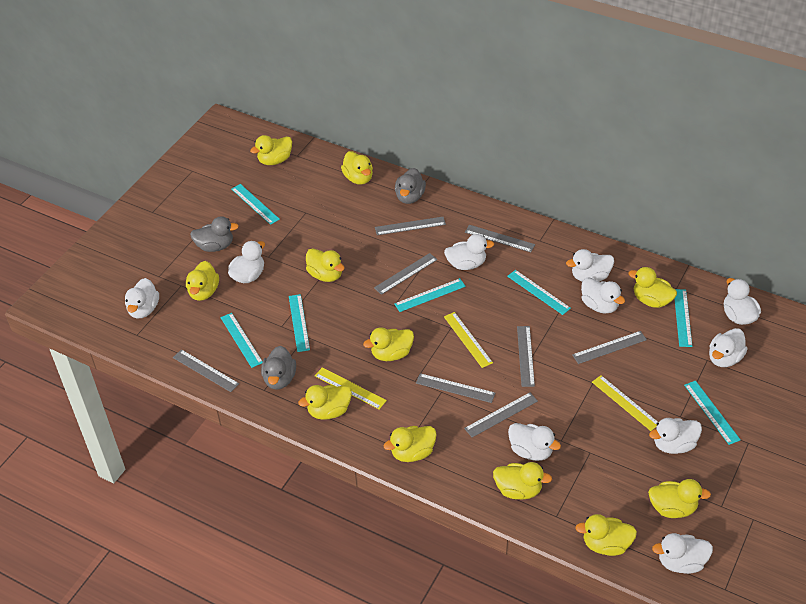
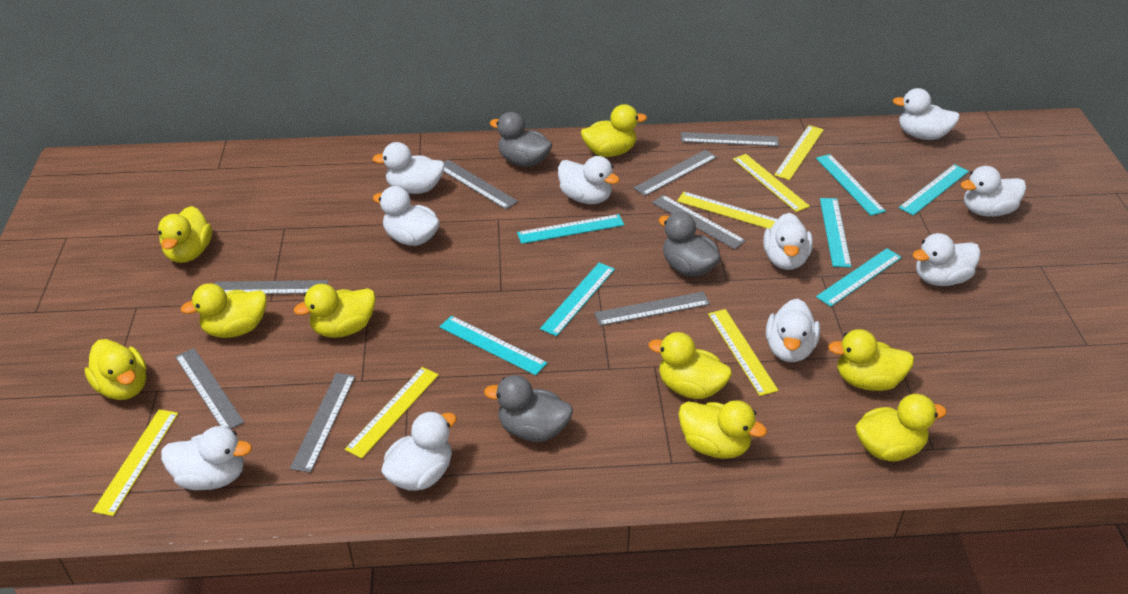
yellow duck: 11 -> 9
yellow ruler: 3 -> 6

